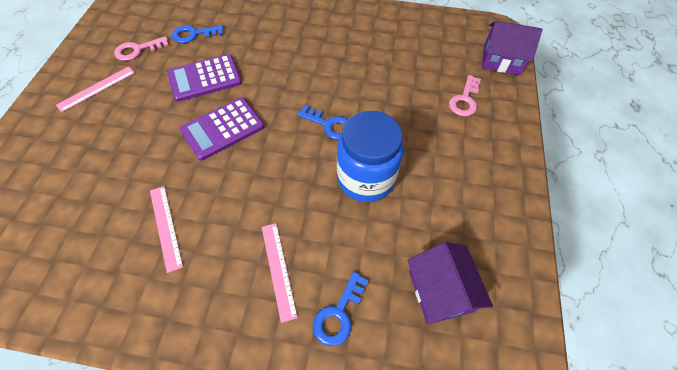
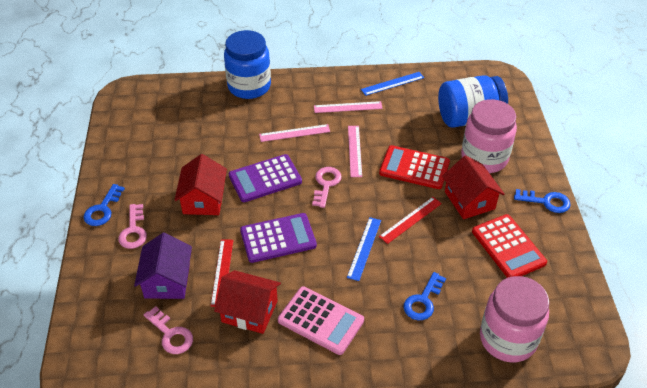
blue jar: 1 -> 2
blue ruler: 0 -> 2
pink calculator: 0 -> 1
pink jar: 0 -> 2
pink key: 2 -> 3
purple house: 2 -> 1
red calculator: 0 -> 2
red house: 0 -> 3
red ruler: 0 -> 2

